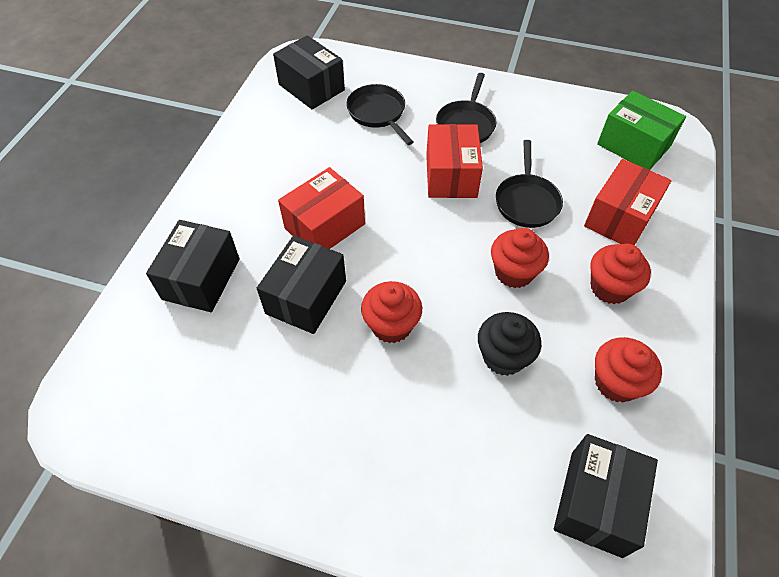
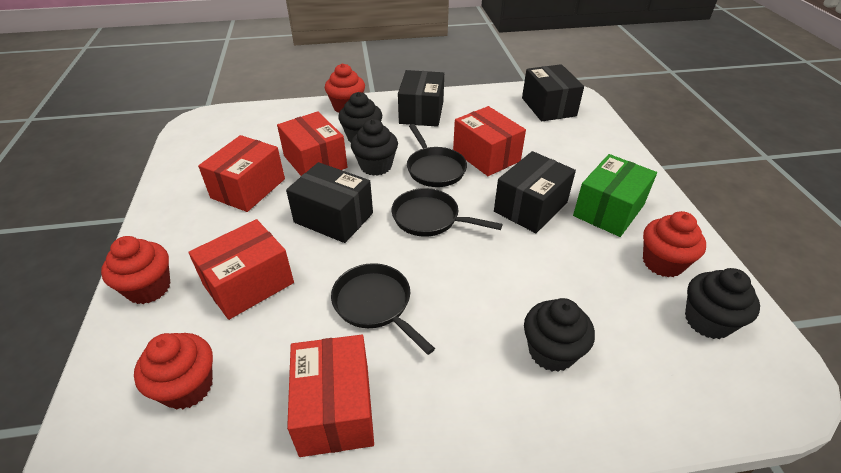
black cupcake: 1 -> 4
red box: 3 -> 5

